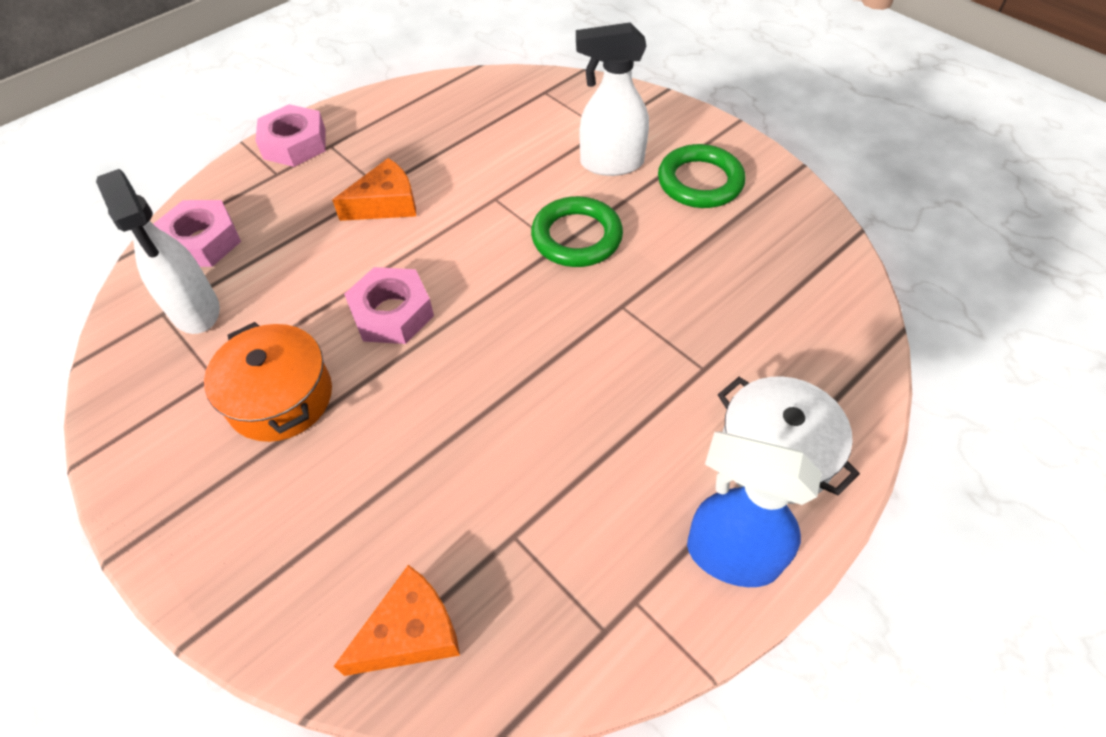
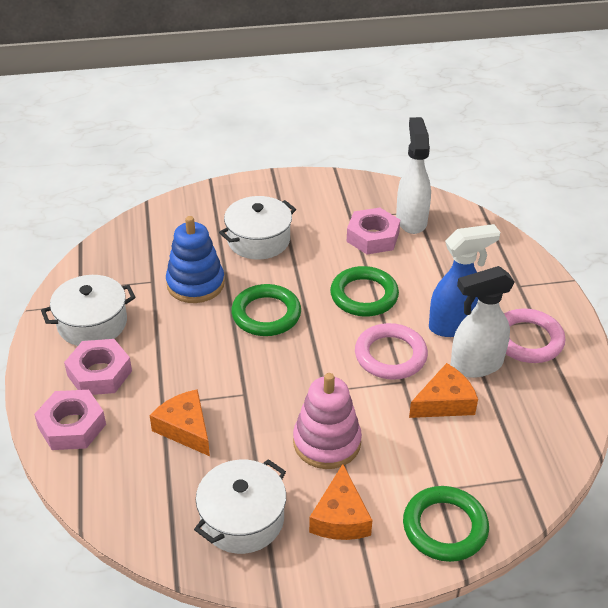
blue stacking toy: 0 -> 1
green ring: 2 -> 3
orange cheese: 2 -> 3
orange pot: 1 -> 0
pink ring: 0 -> 2
pink stacking toy: 0 -> 1
white pot: 1 -> 3

